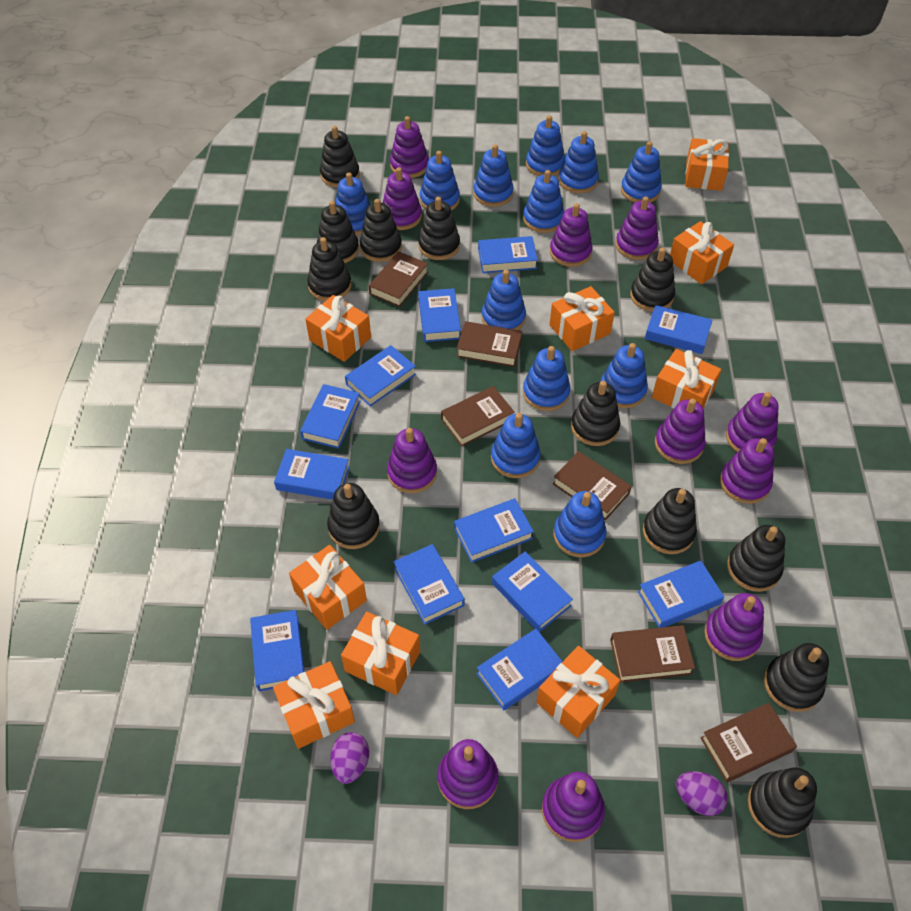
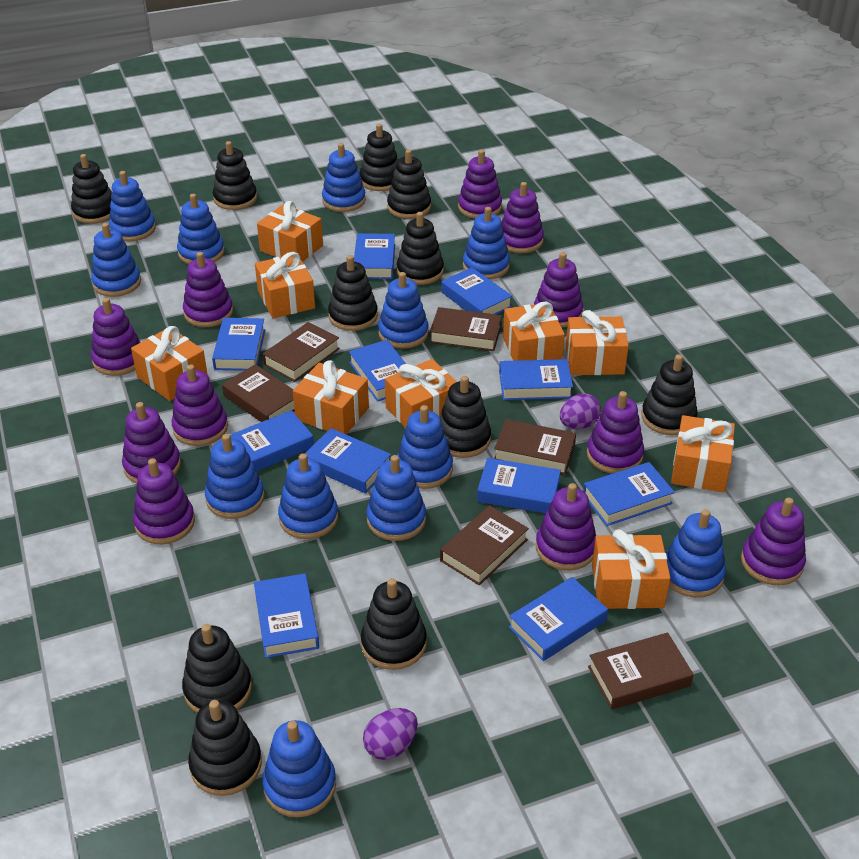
black stacking toy: 12 -> 11
blue book: 12 -> 11

